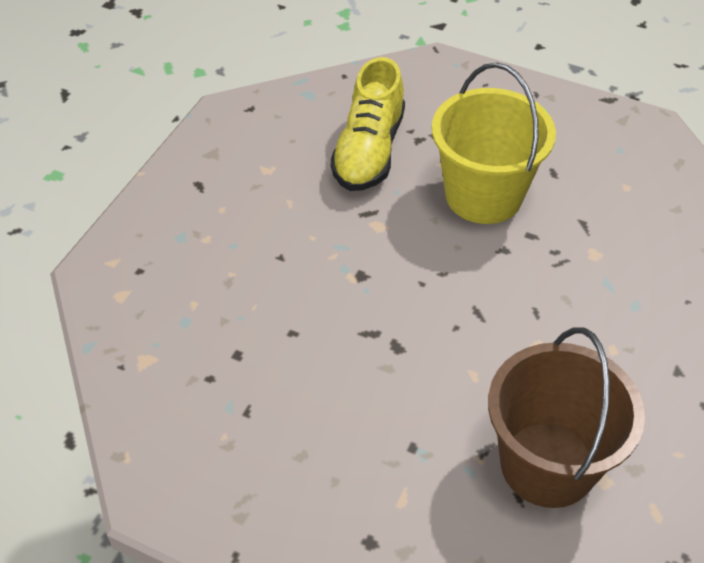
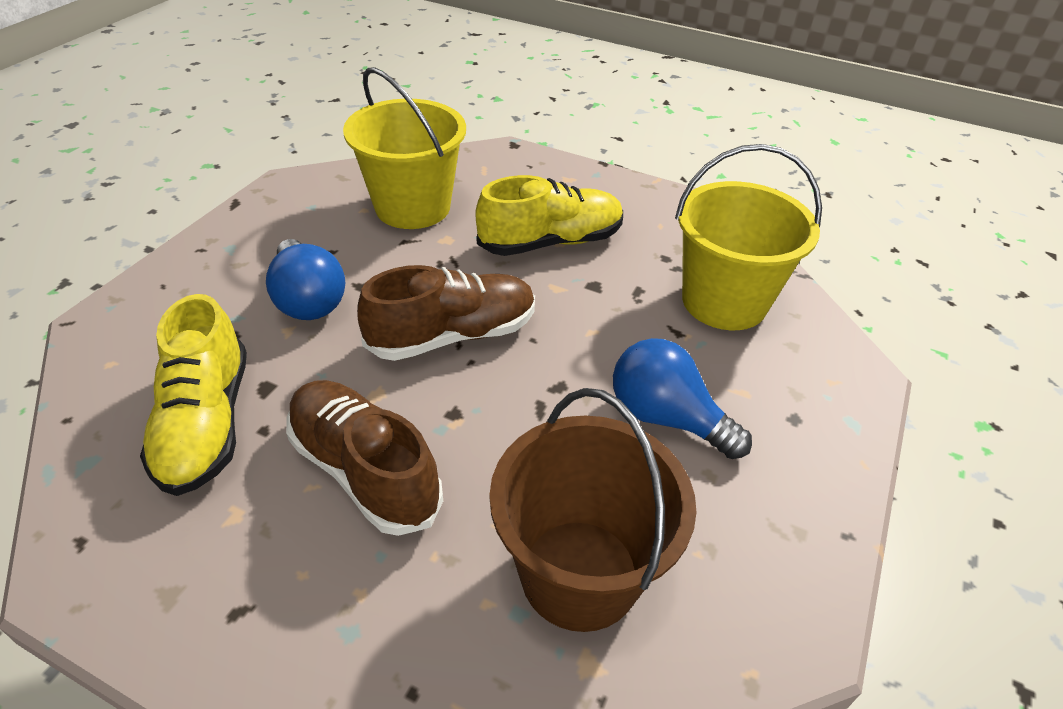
blue light bulb: 0 -> 2
brown shoe: 0 -> 2
yellow bucket: 1 -> 2
yellow shoe: 1 -> 2

